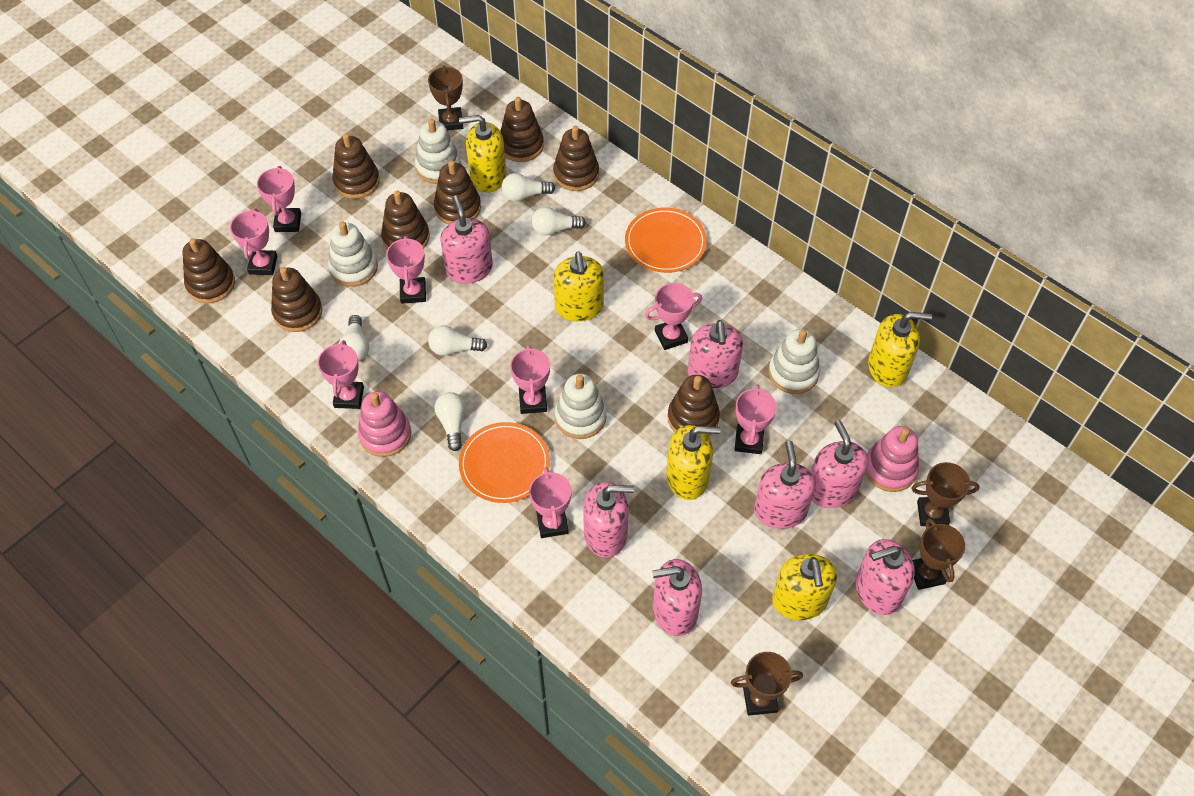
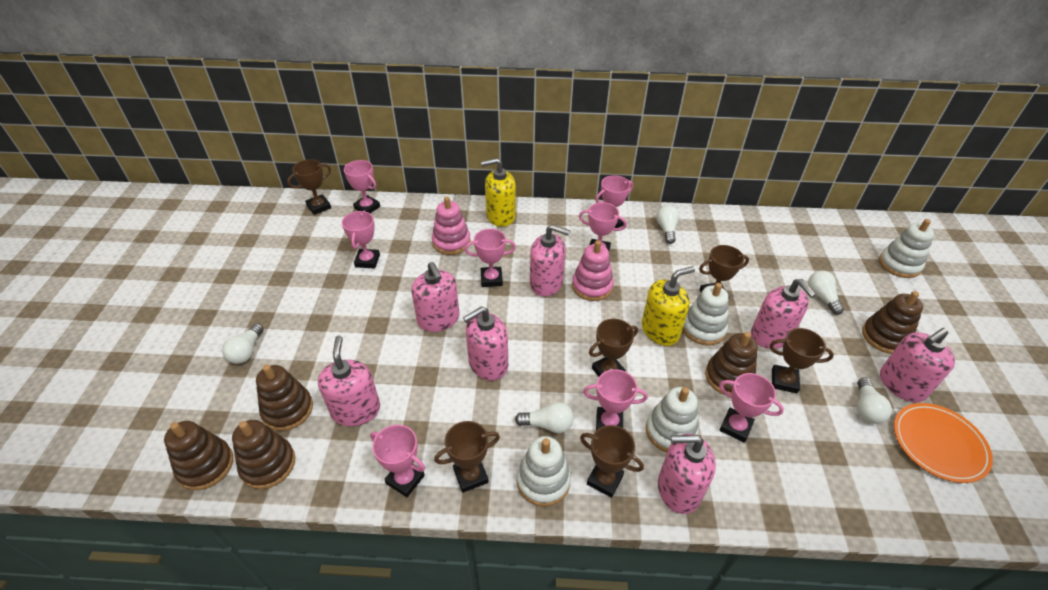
brown stacking toy: 8 -> 5
brown trophy: 4 -> 6
orange plate: 2 -> 1
yellow soap dispenser: 5 -> 2

